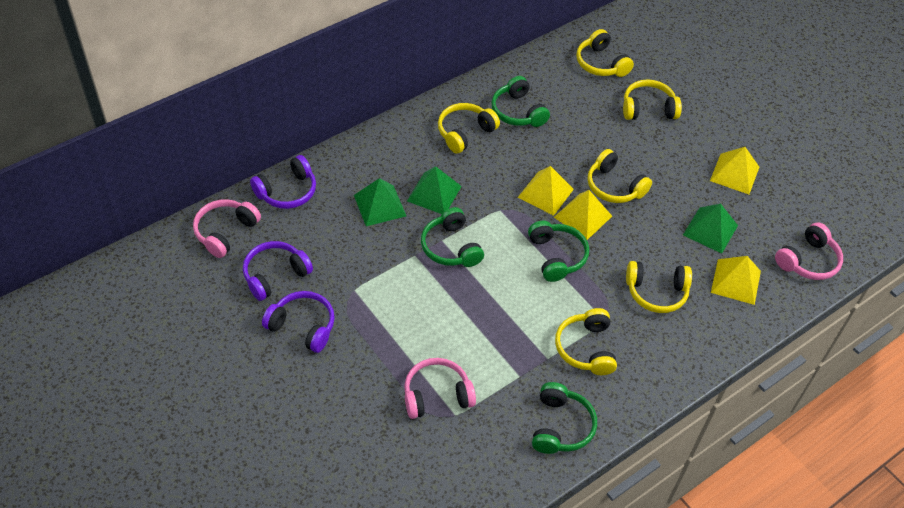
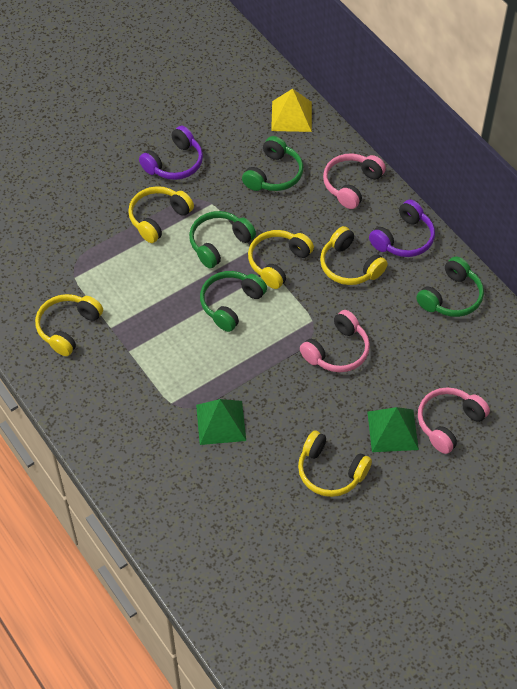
green pyramid: 3 -> 2
purple headphones: 3 -> 2
yellow headphones: 6 -> 5
yellow pyramid: 4 -> 1

